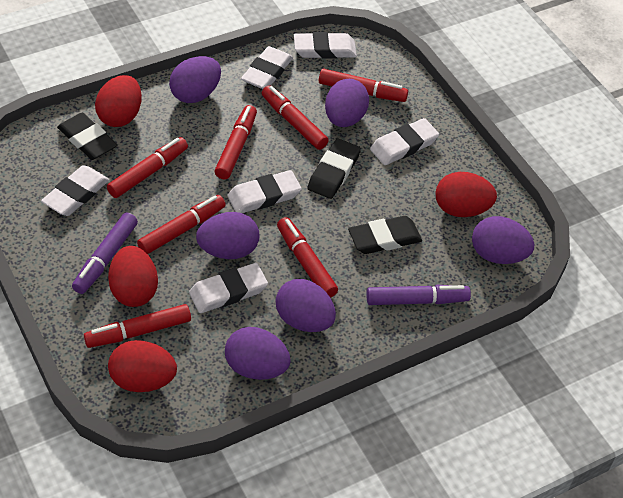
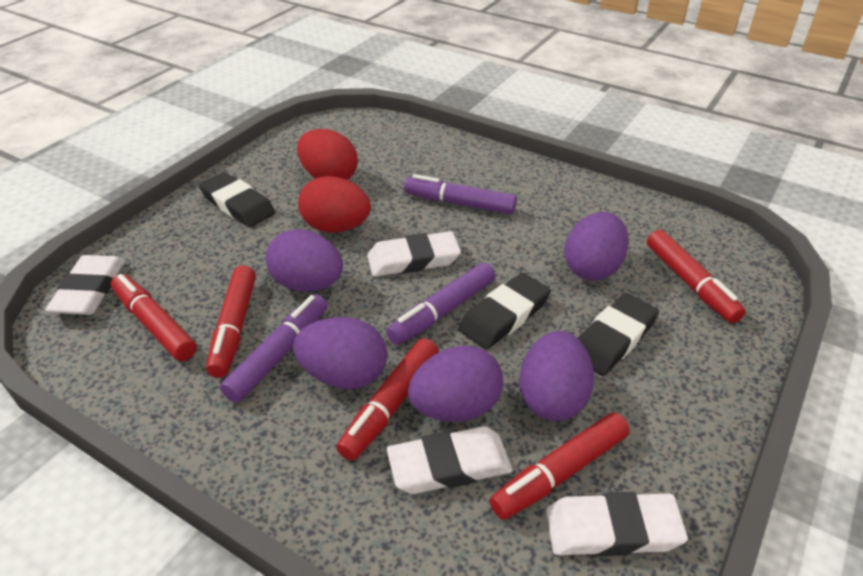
purple egg: 6 -> 5
purple marker: 2 -> 3
red egg: 4 -> 2
red marker: 7 -> 5
white eraser: 6 -> 4

